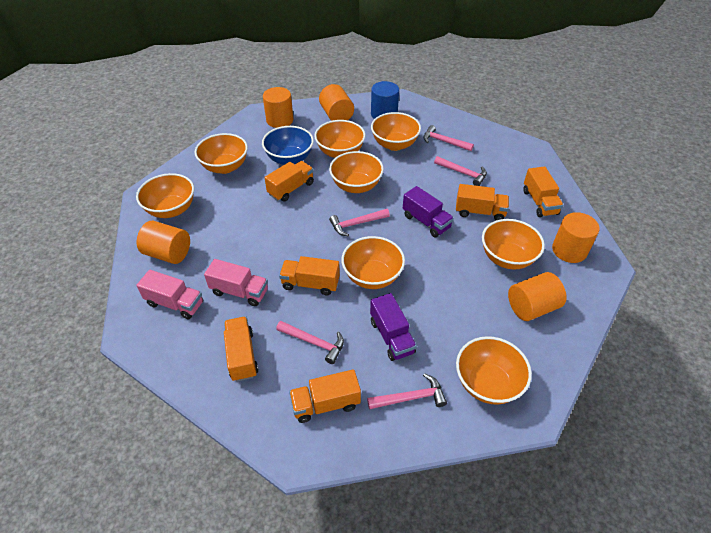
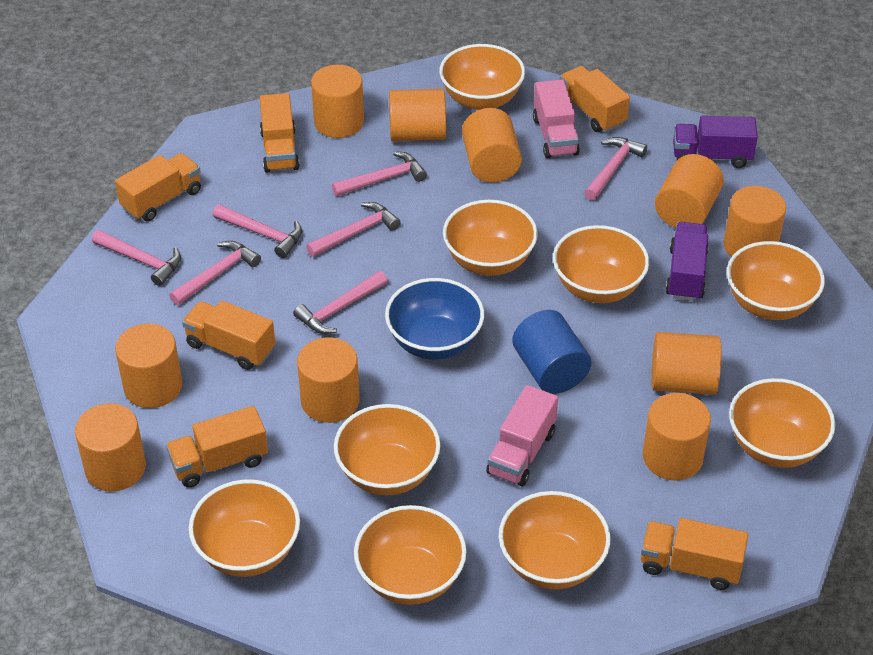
orange bowl: 8 -> 9
orange cylinder: 5 -> 10
pink hammer: 5 -> 7

